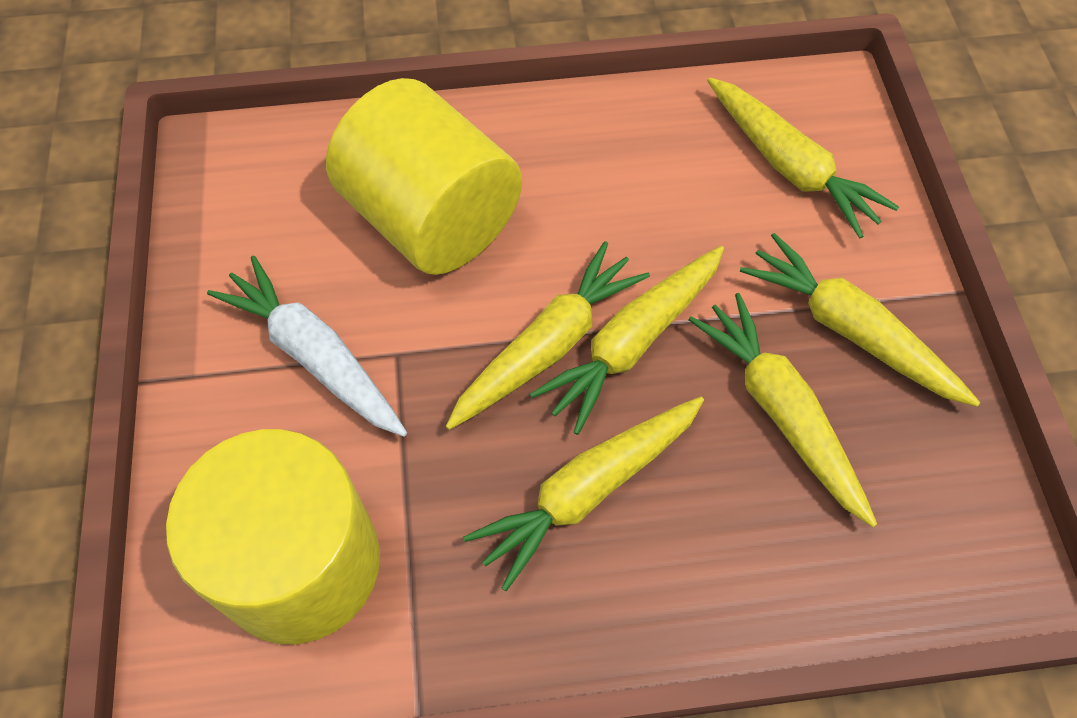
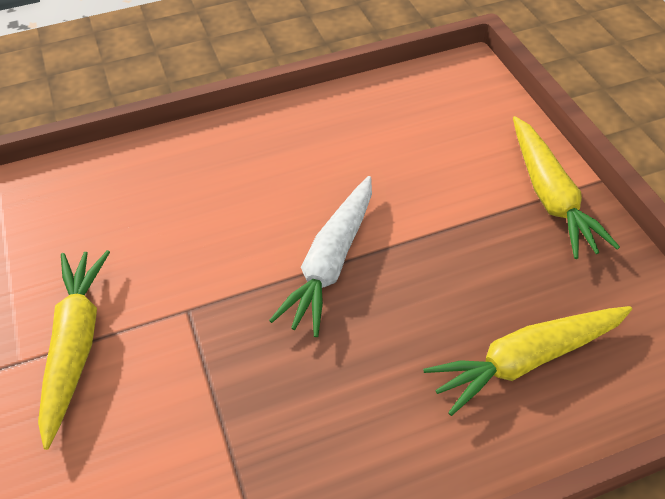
yellow carrot: 6 -> 3
yellow cylinder: 2 -> 0

